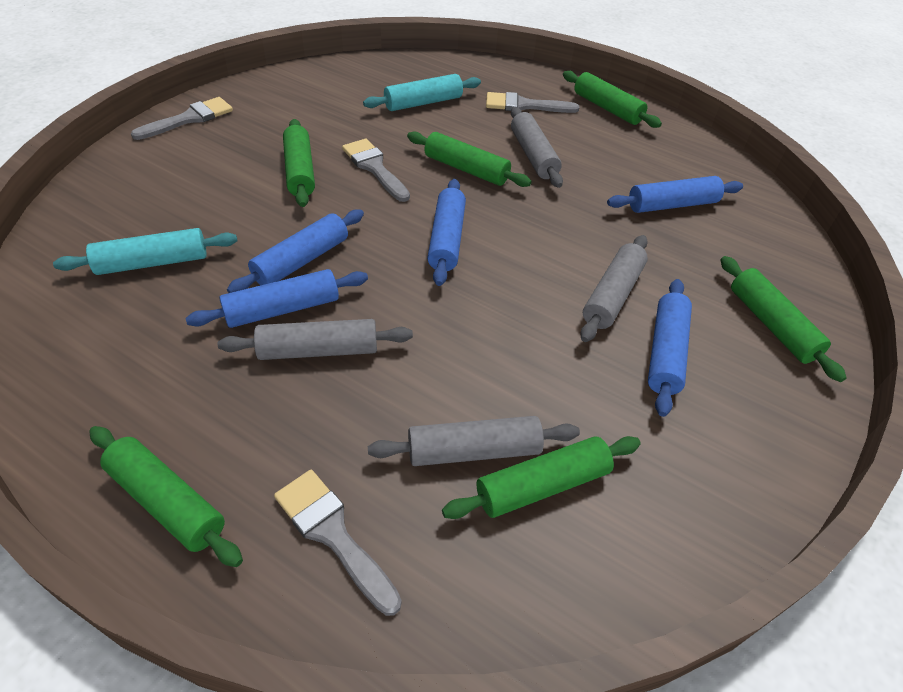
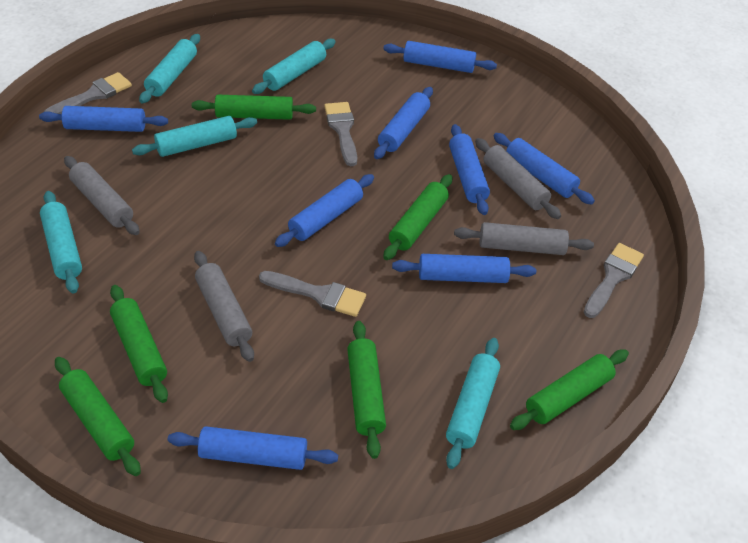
blue rolling pin: 5 -> 8
turquoise rolling pin: 2 -> 5

